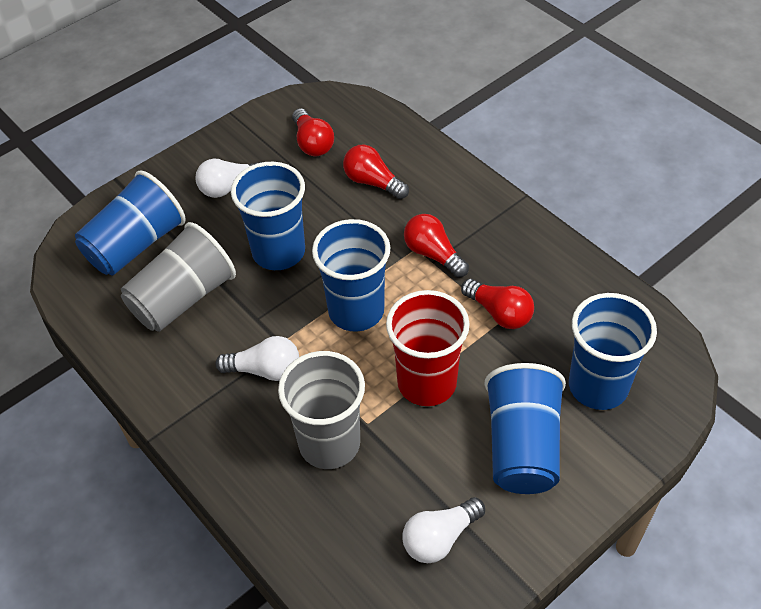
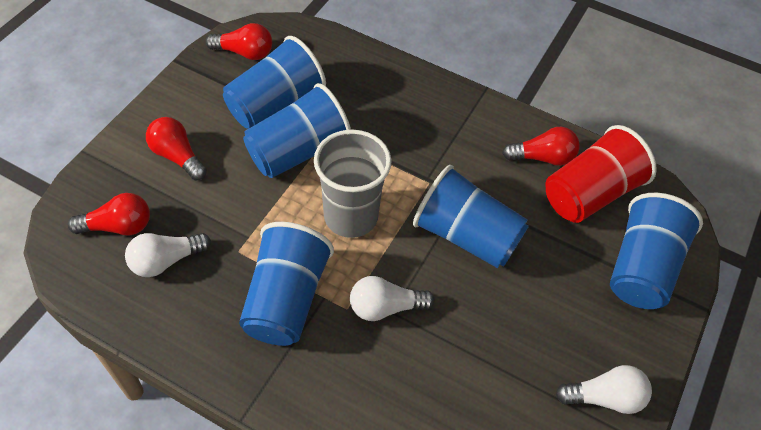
grey cup: 2 -> 1

